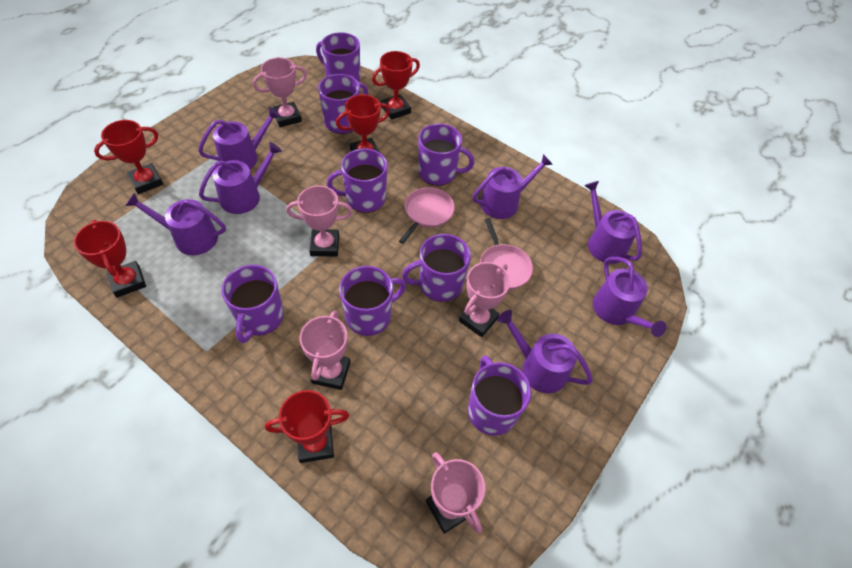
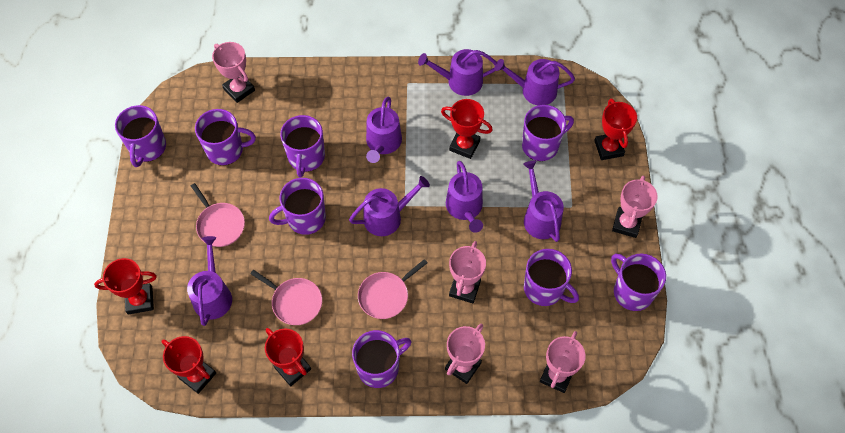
pink pan: 2 -> 3

